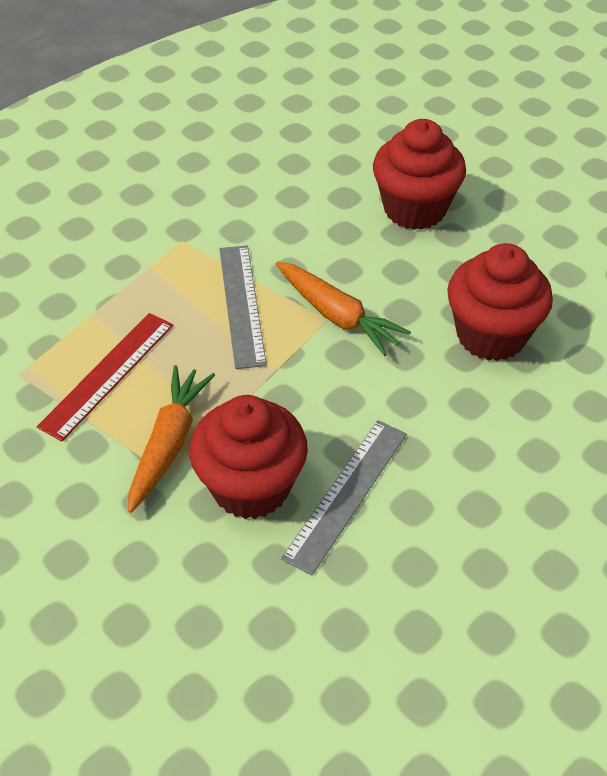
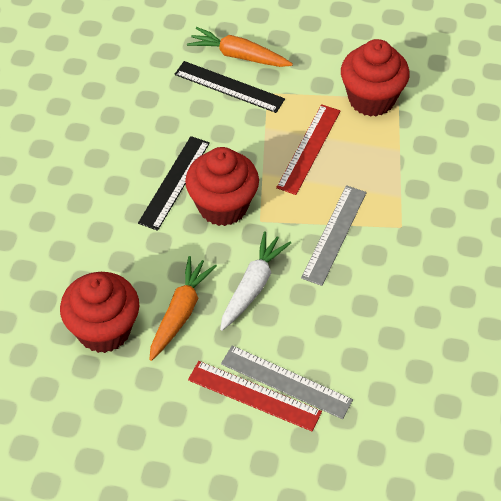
black ruler: 0 -> 2
red ruler: 1 -> 2
white carrot: 0 -> 1

